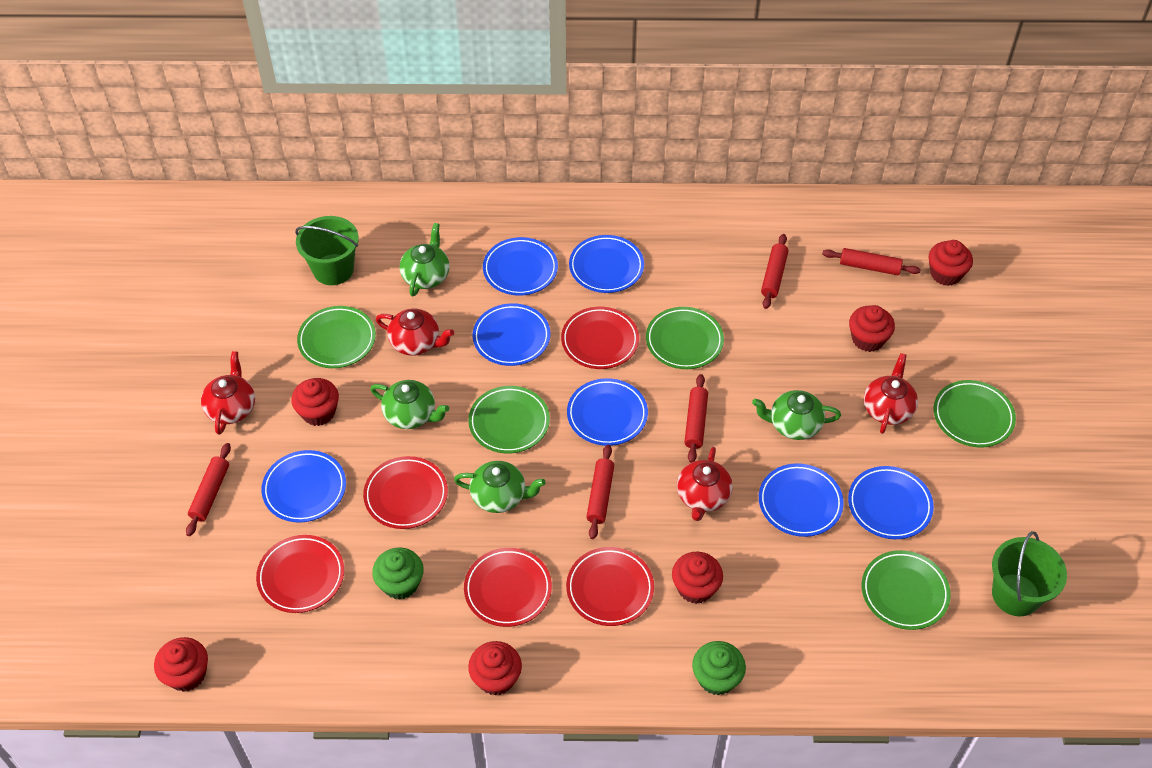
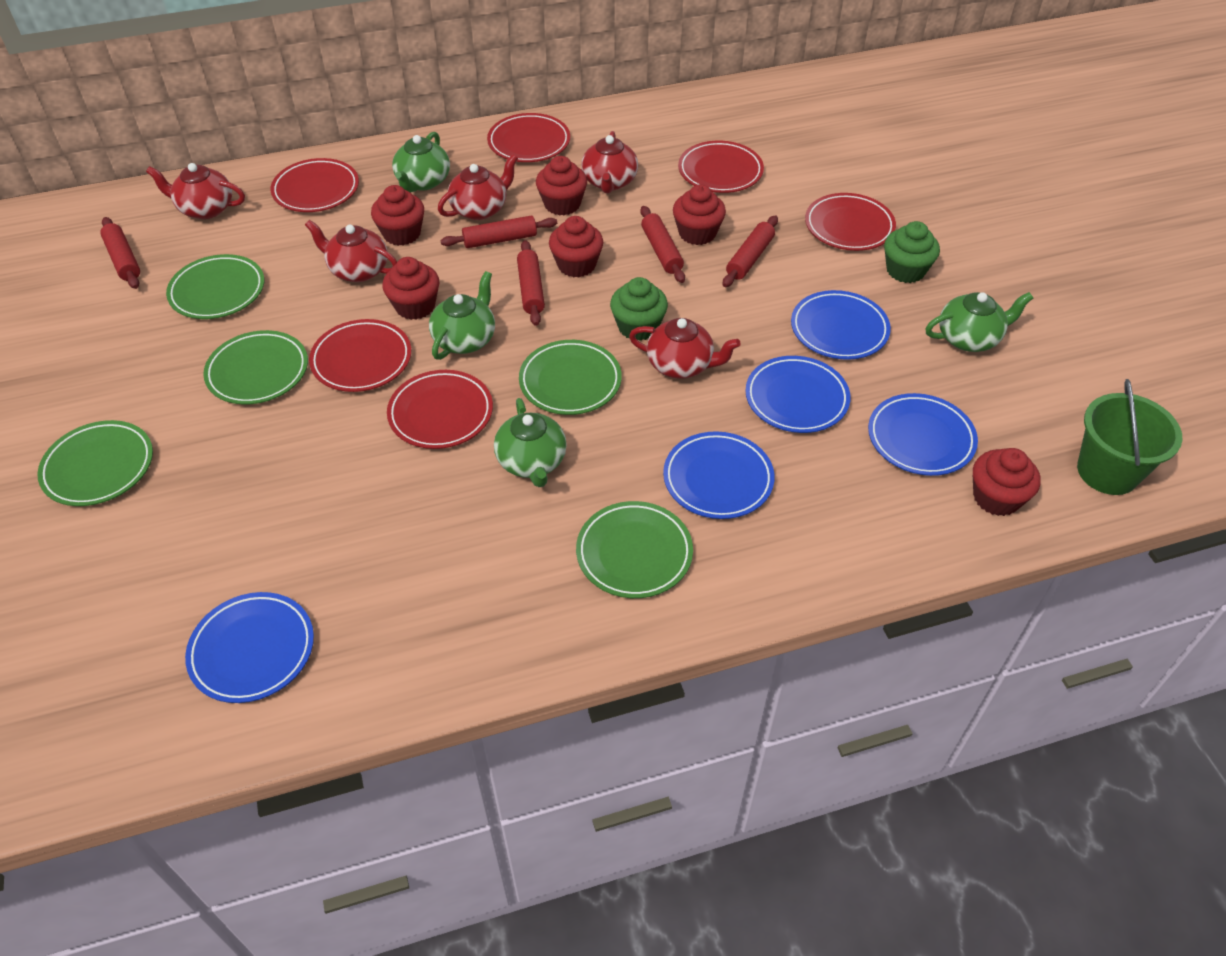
blue plate: 7 -> 5
green bucket: 2 -> 1
red plate: 5 -> 6
red teapot: 4 -> 5

